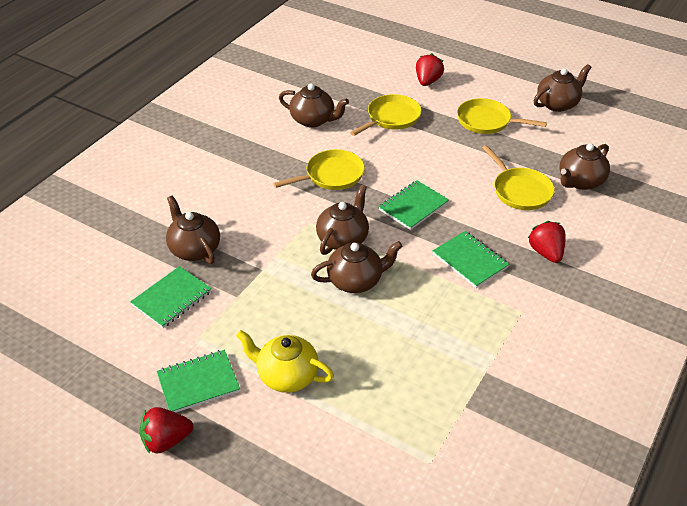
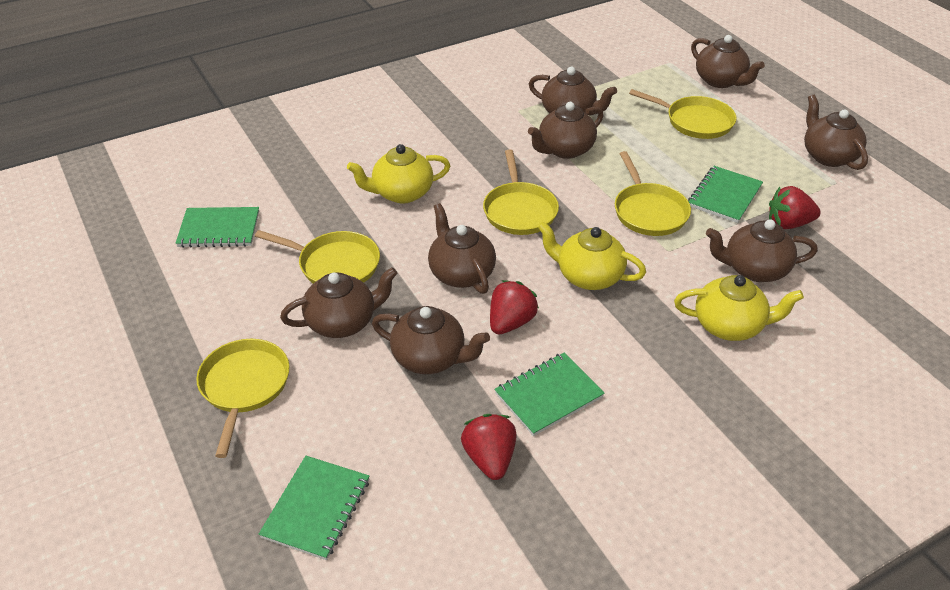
brown teapot: 6 -> 8
yellow pan: 4 -> 5
yellow teapot: 1 -> 3

